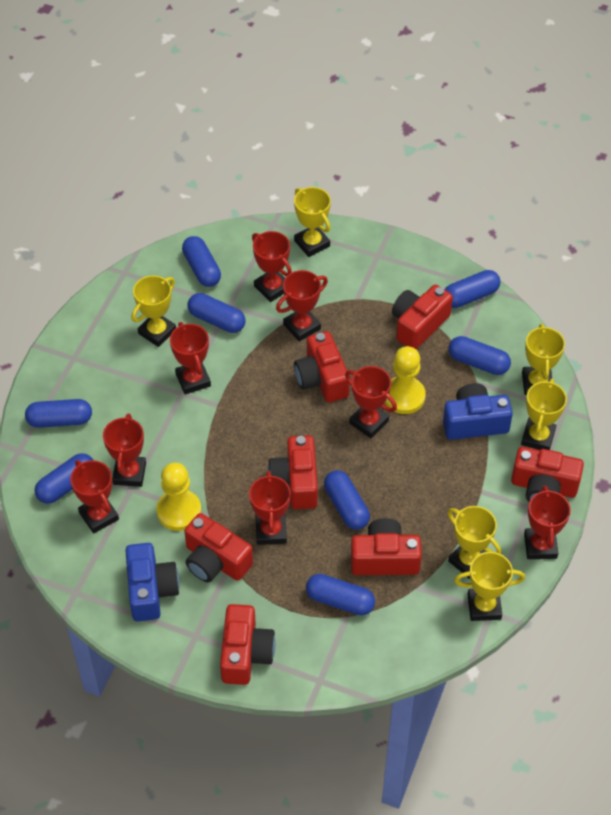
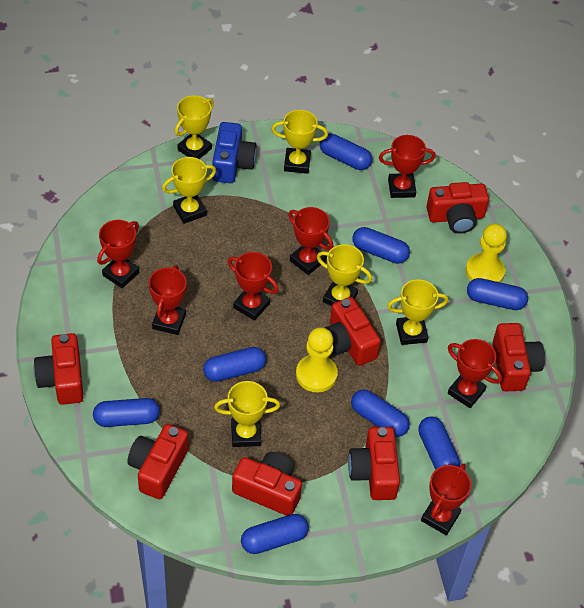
blue camera: 2 -> 1
red trophy: 8 -> 7

